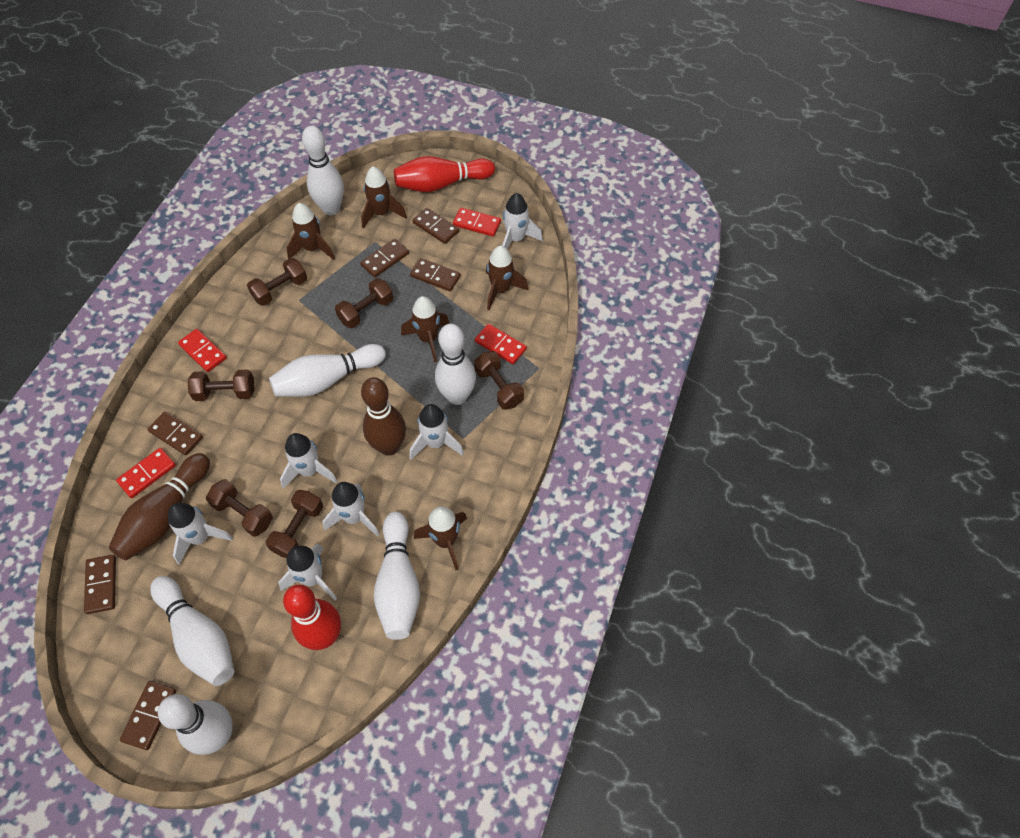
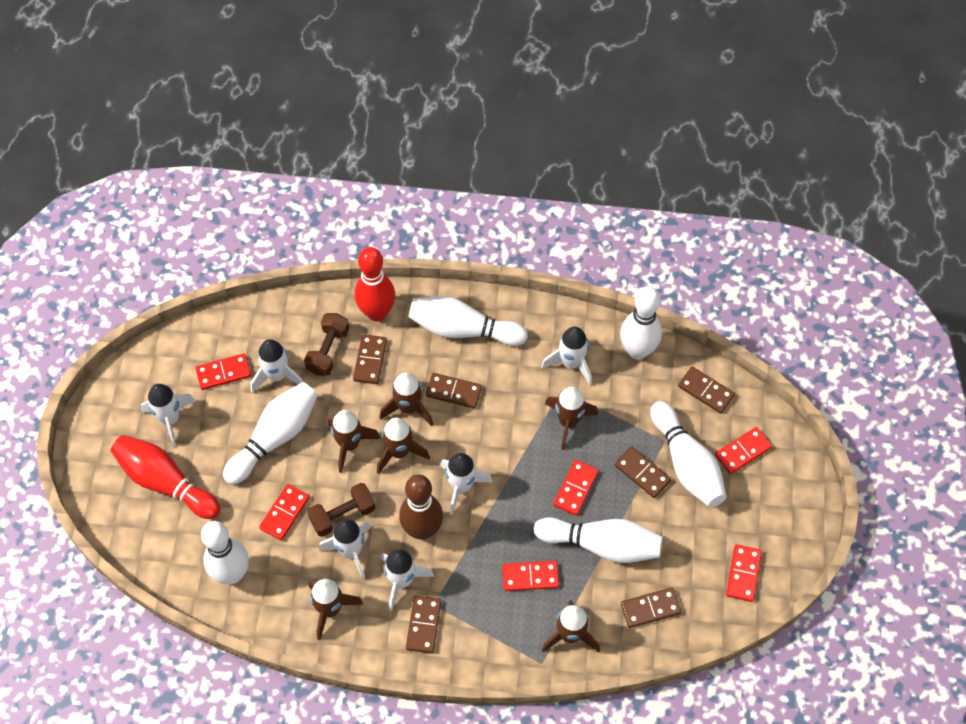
brown bowling pin: 2 -> 1
brown dumbbell: 6 -> 2
brown rocket: 5 -> 6
red domino: 4 -> 6

